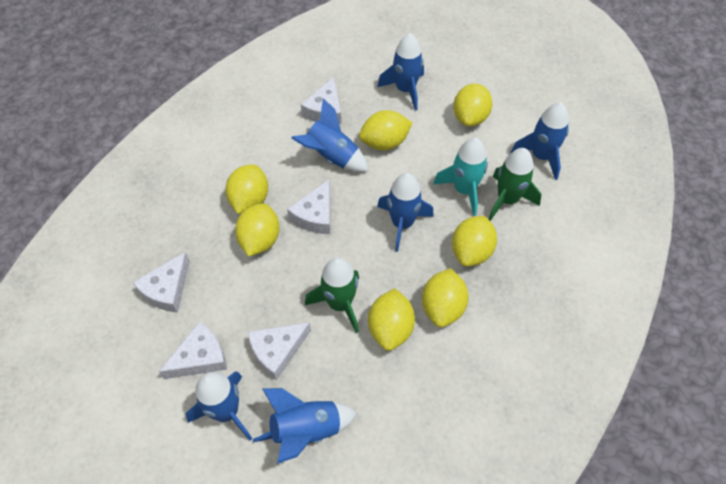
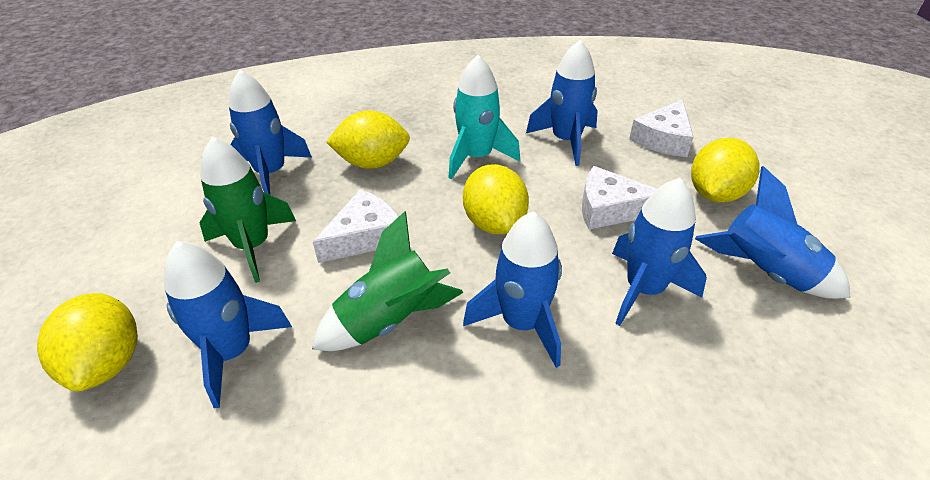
white cheese: 5 -> 3
yellow lemon: 7 -> 4

